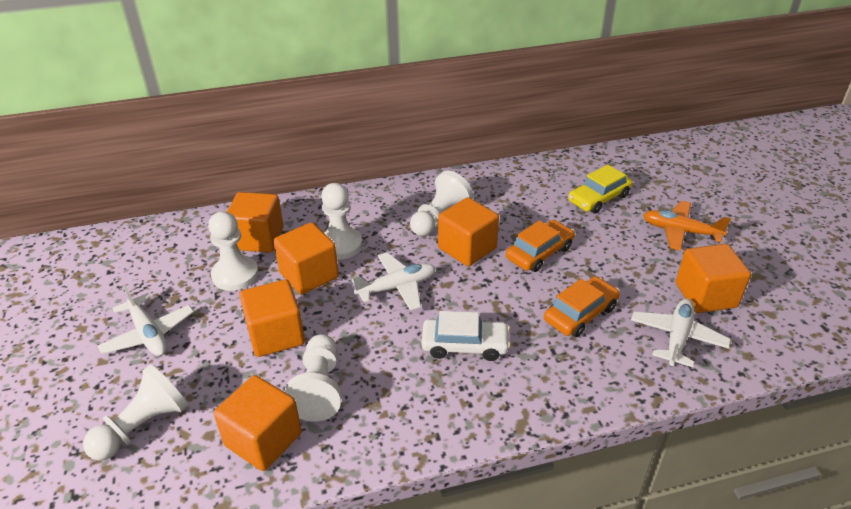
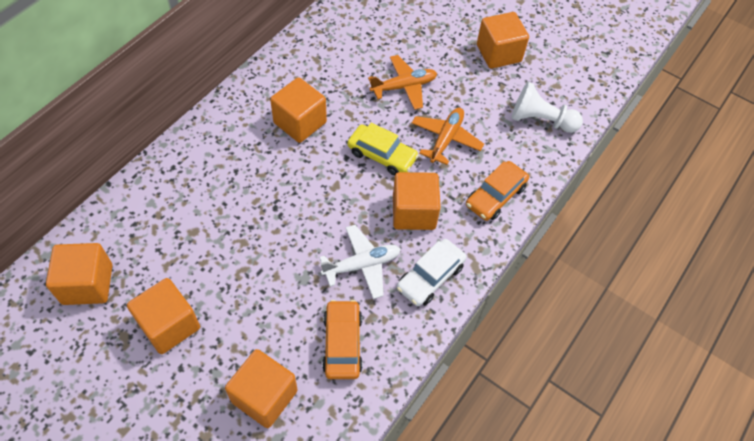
orange plane: 1 -> 2
white pawn: 5 -> 1
white plane: 3 -> 1

